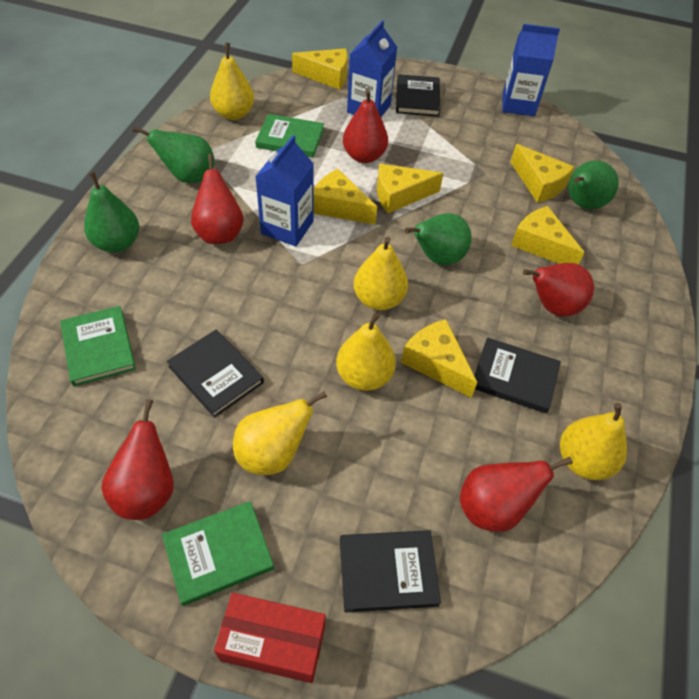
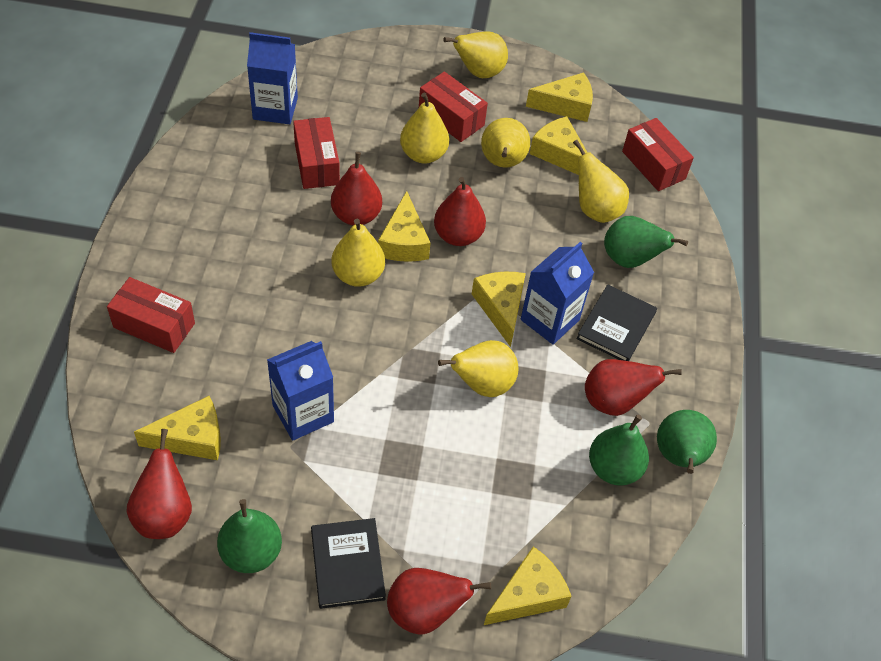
black book: 4 -> 2
green book: 3 -> 0
red box: 1 -> 4
yellow pear: 5 -> 6

